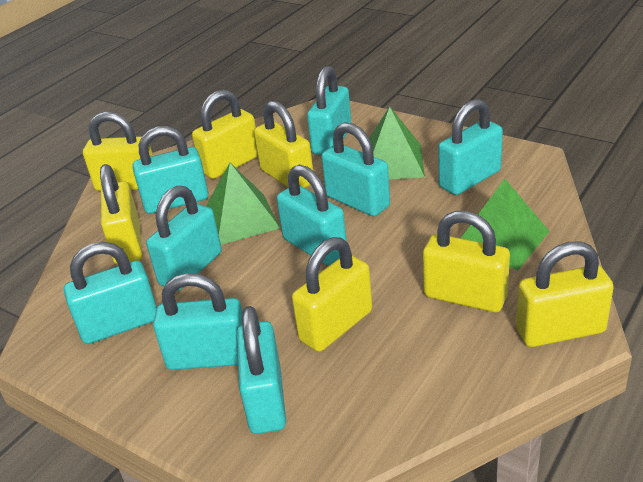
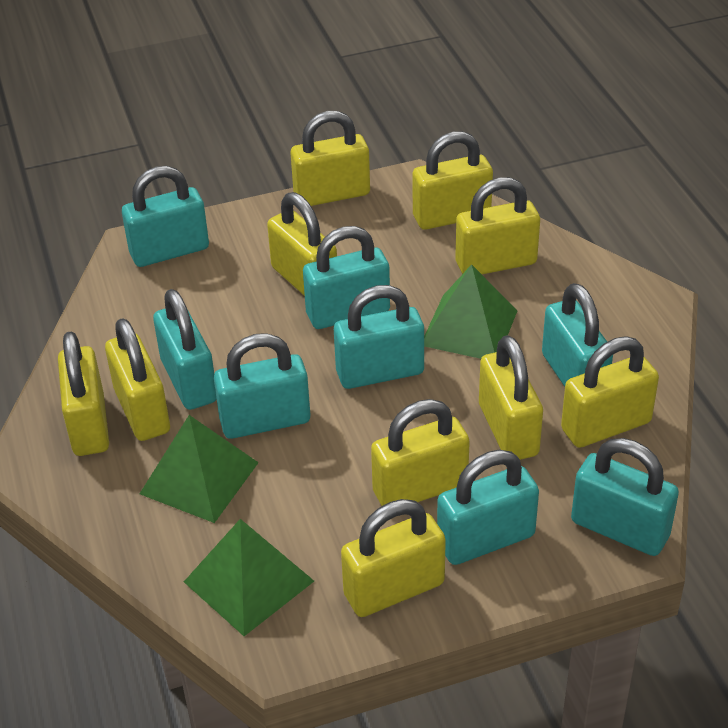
turquoise padlock: 9 -> 8
yellow padlock: 7 -> 10

